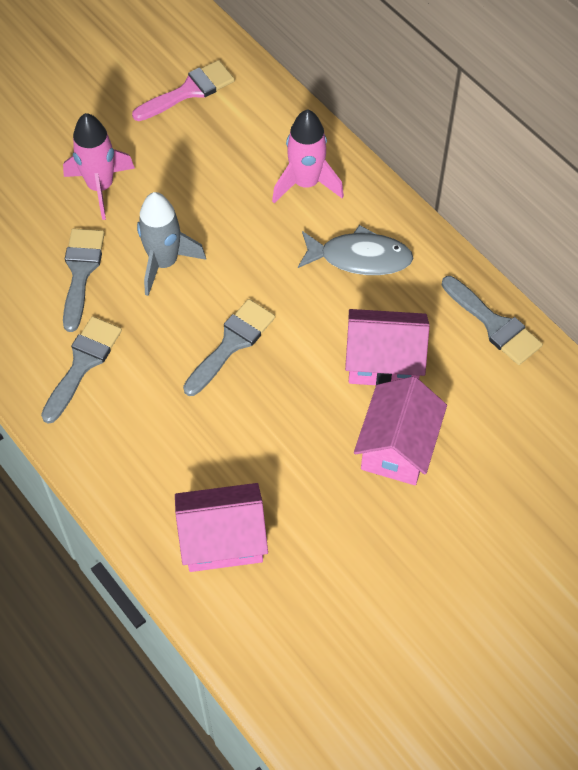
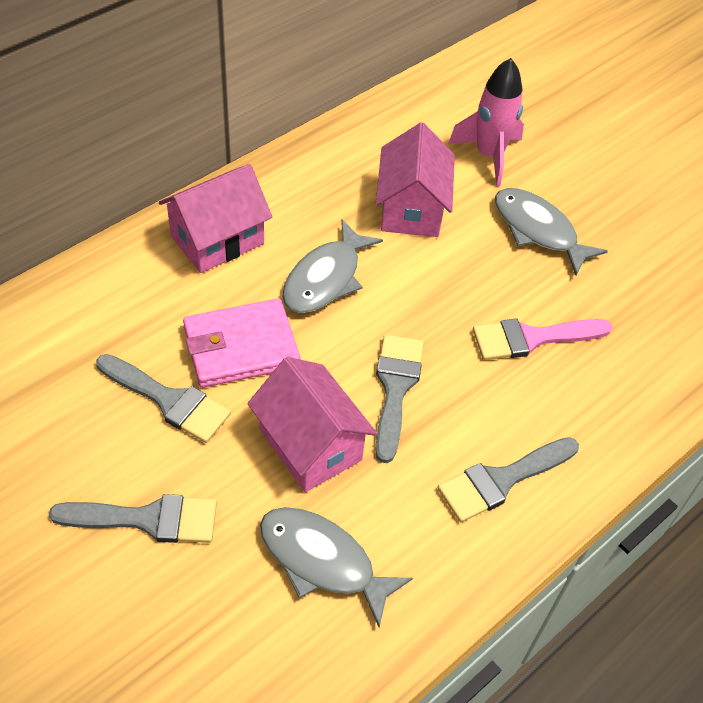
grey fish: 1 -> 3
grey rocket: 1 -> 0
pink rocket: 2 -> 1
pink wallet: 0 -> 1

